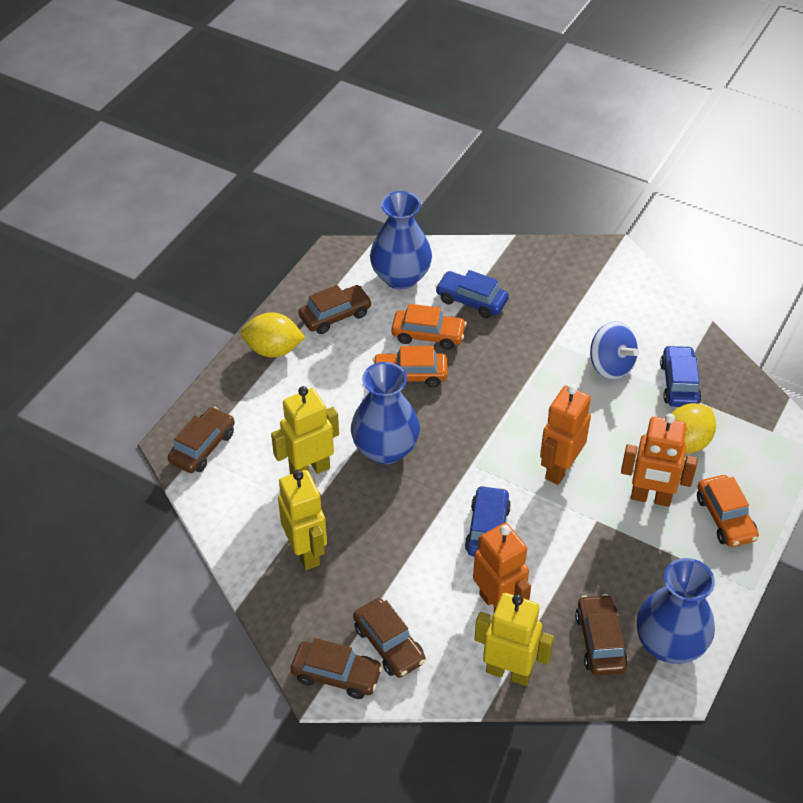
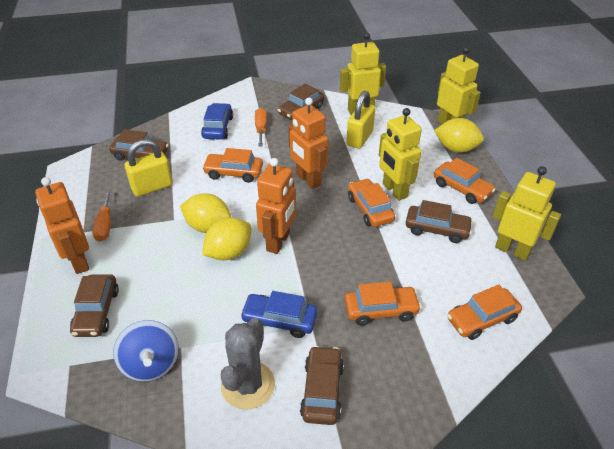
blue car: 3 -> 2
blue vase: 3 -> 0
grey cactus: 0 -> 1
orange car: 3 -> 5
orange screwdriver: 0 -> 2
yellow lemon: 2 -> 3
yellow padlock: 0 -> 2
yellow robot: 3 -> 4

